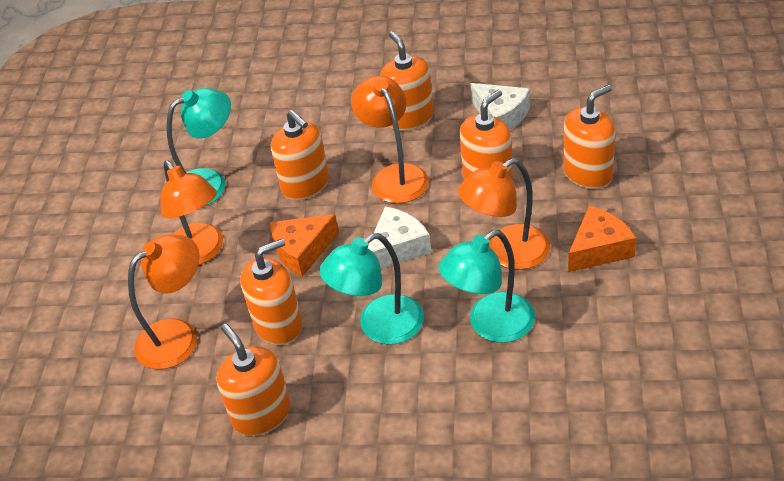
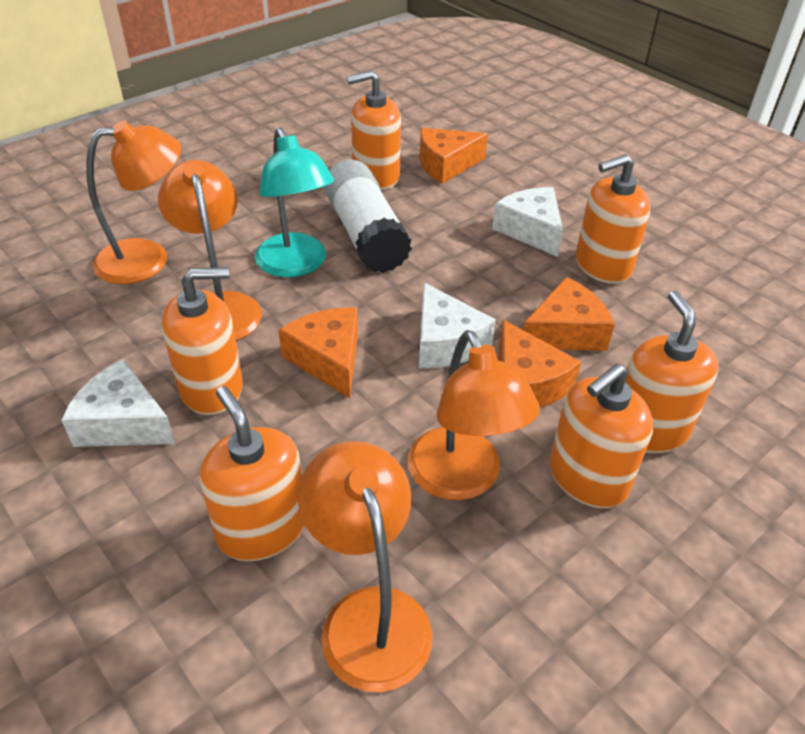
orange cheese: 2 -> 4
turquoise lamp: 3 -> 1
white cheese: 2 -> 3
white glue stick: 0 -> 1

